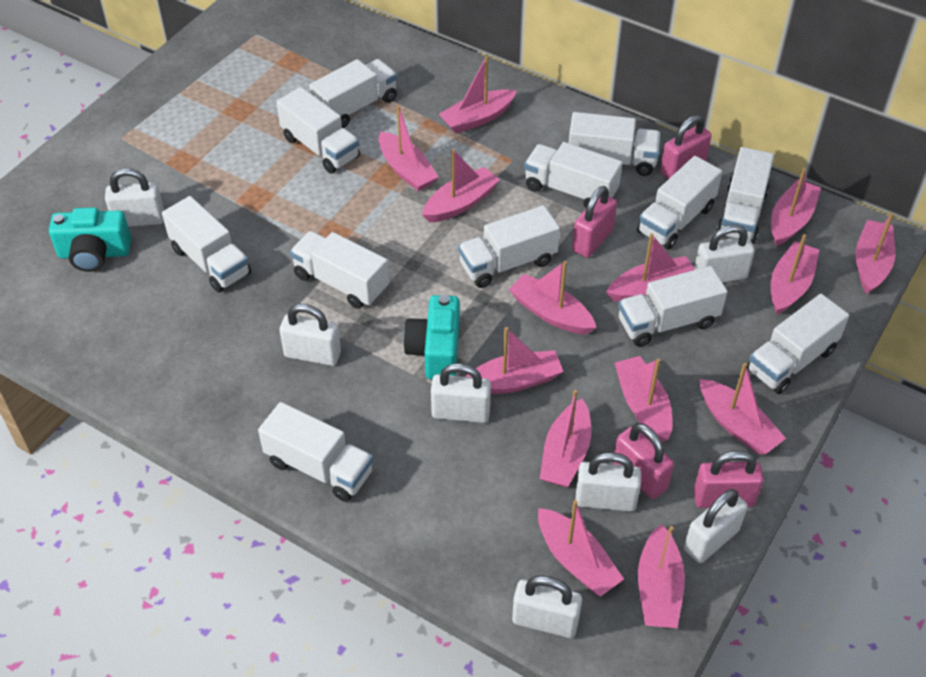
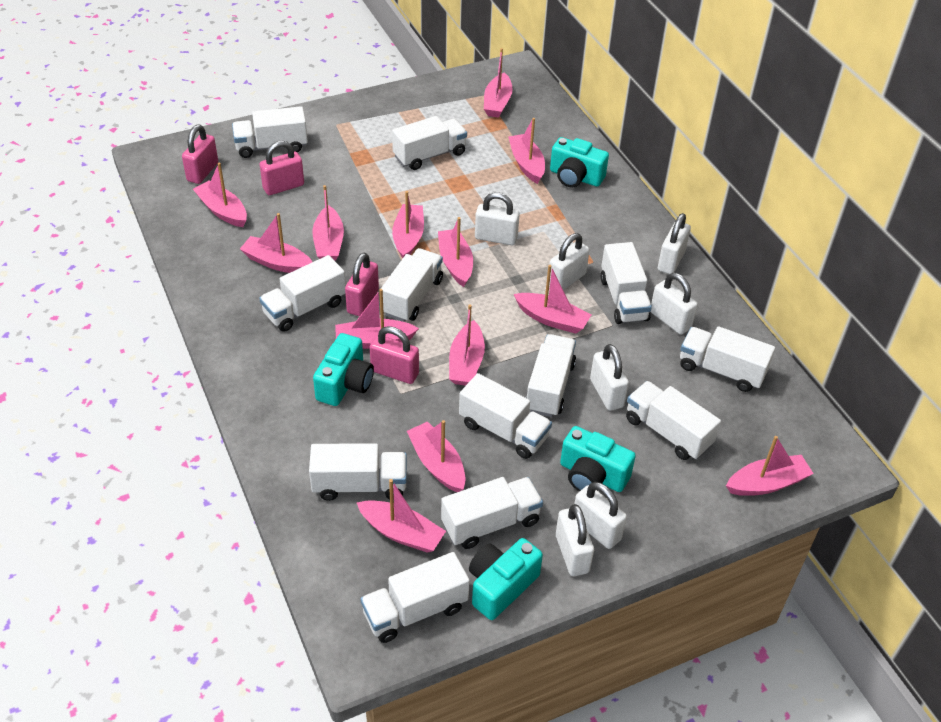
pink boat: 14 -> 13
turquoise camera: 2 -> 4

